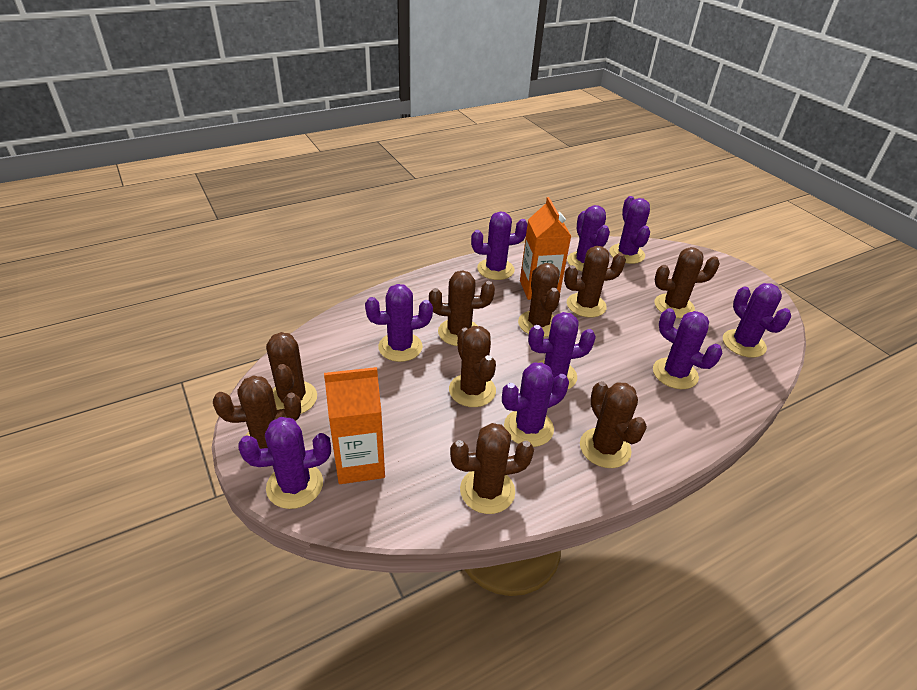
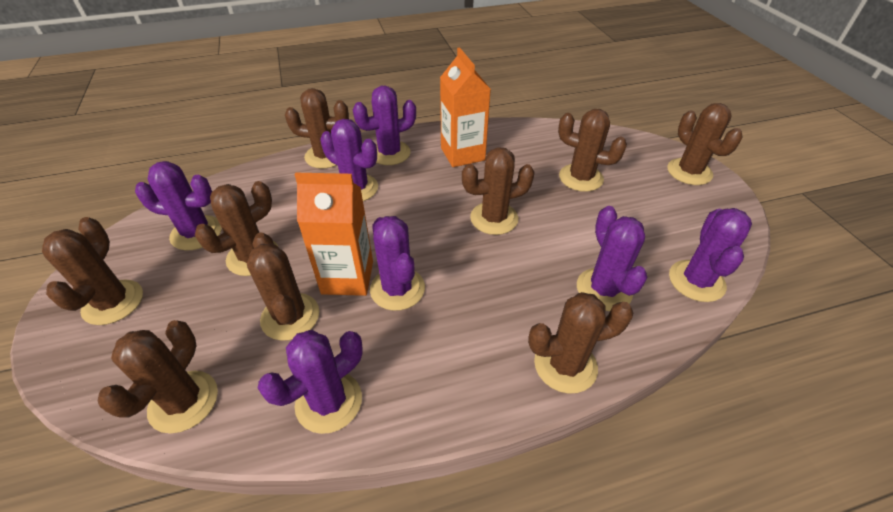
purple cactus: 9 -> 7

